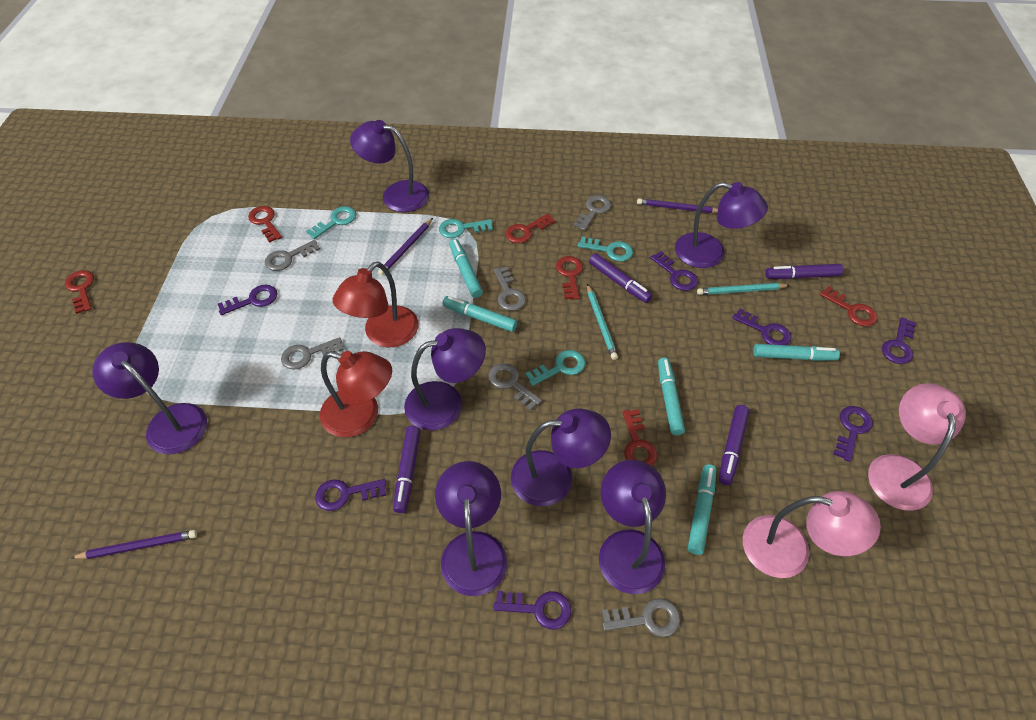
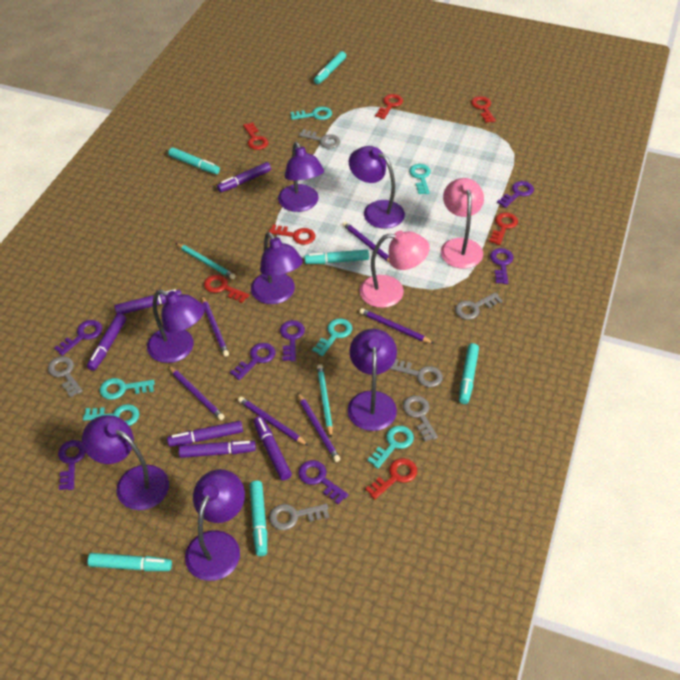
purple marker: 4 -> 6
purple pencil: 3 -> 6
red key: 6 -> 7
red lamp: 2 -> 0
turquoise key: 4 -> 6
turquoise marker: 5 -> 6

